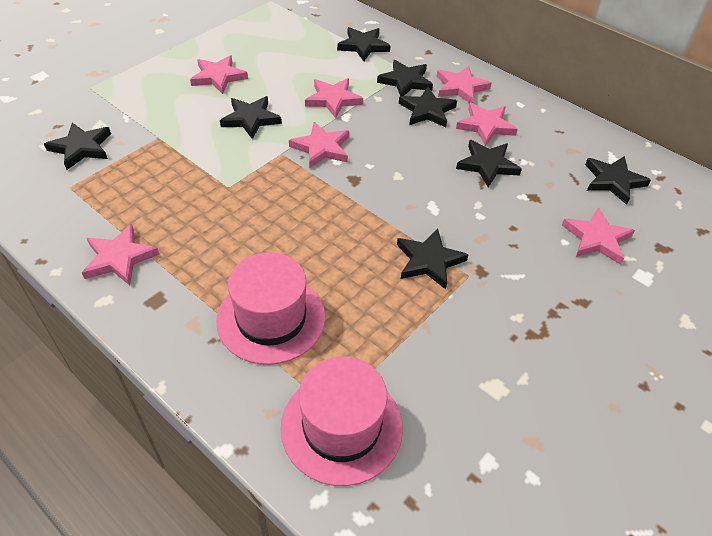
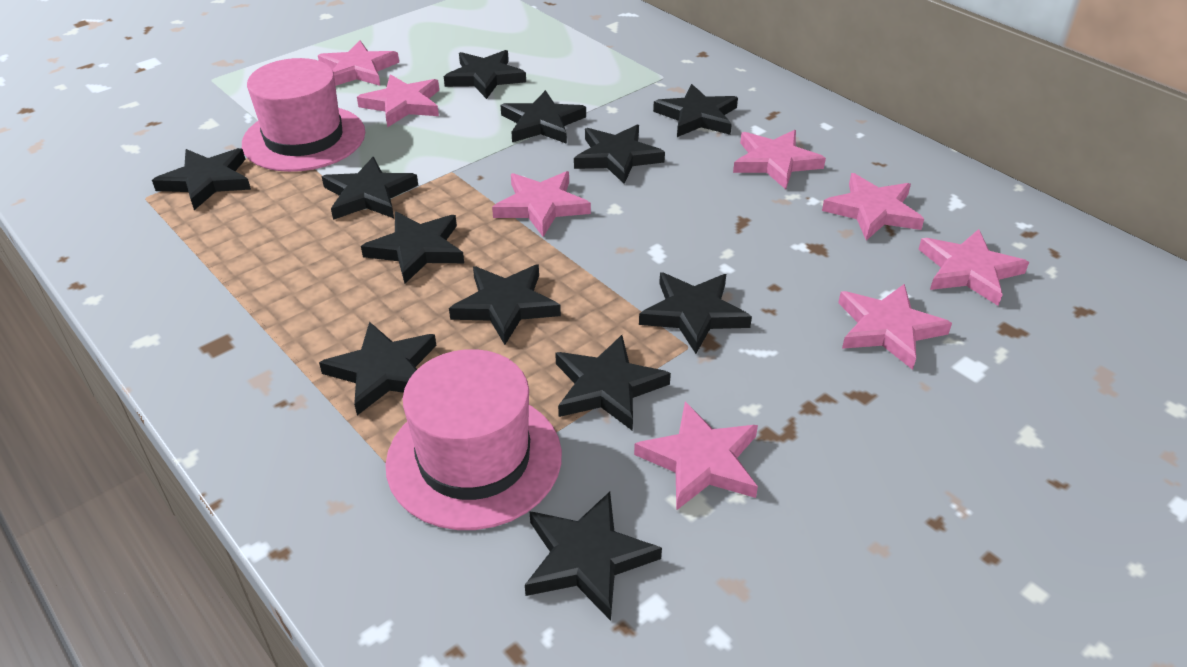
black star: 8 -> 12
pink star: 7 -> 8

